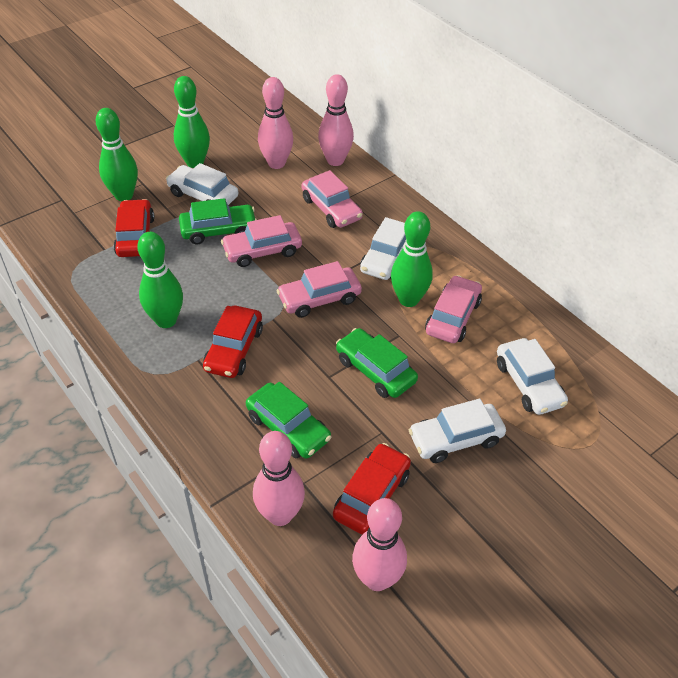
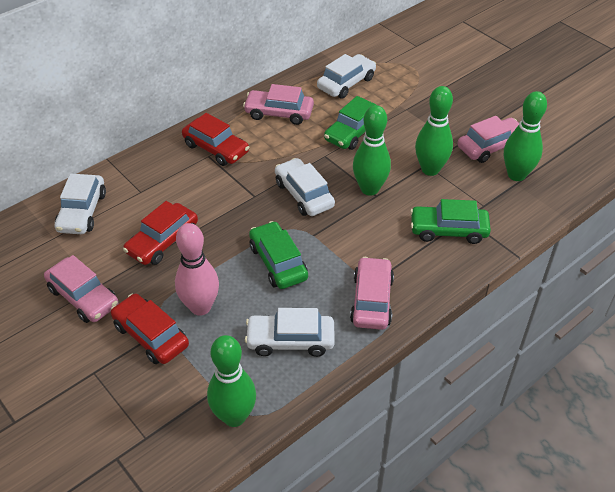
pink bowling pin: 4 -> 1

